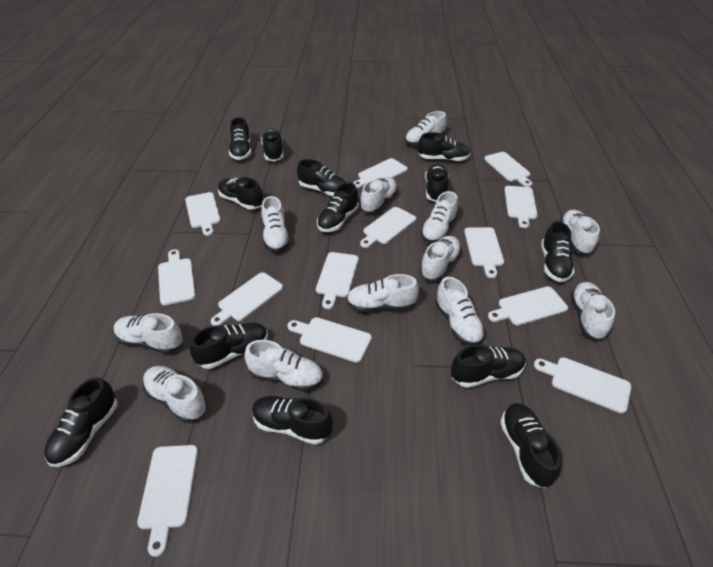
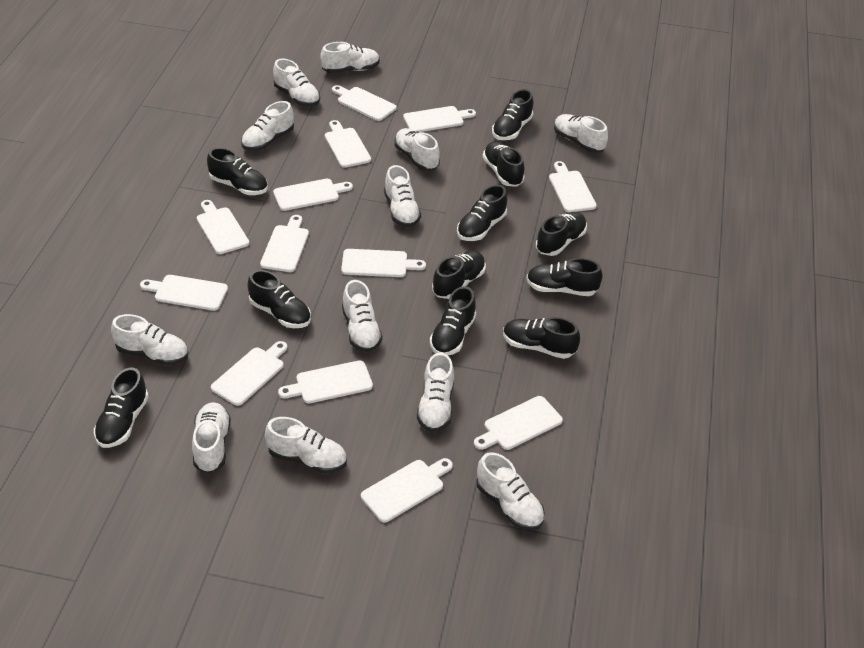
black shoe: 13 -> 11

